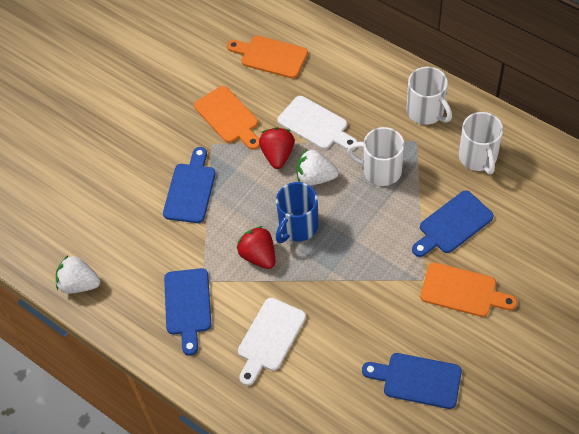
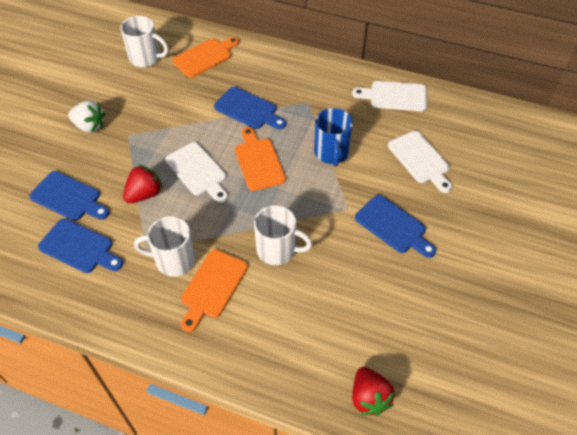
white cutting board: 2 -> 3
white strawberry: 2 -> 1

